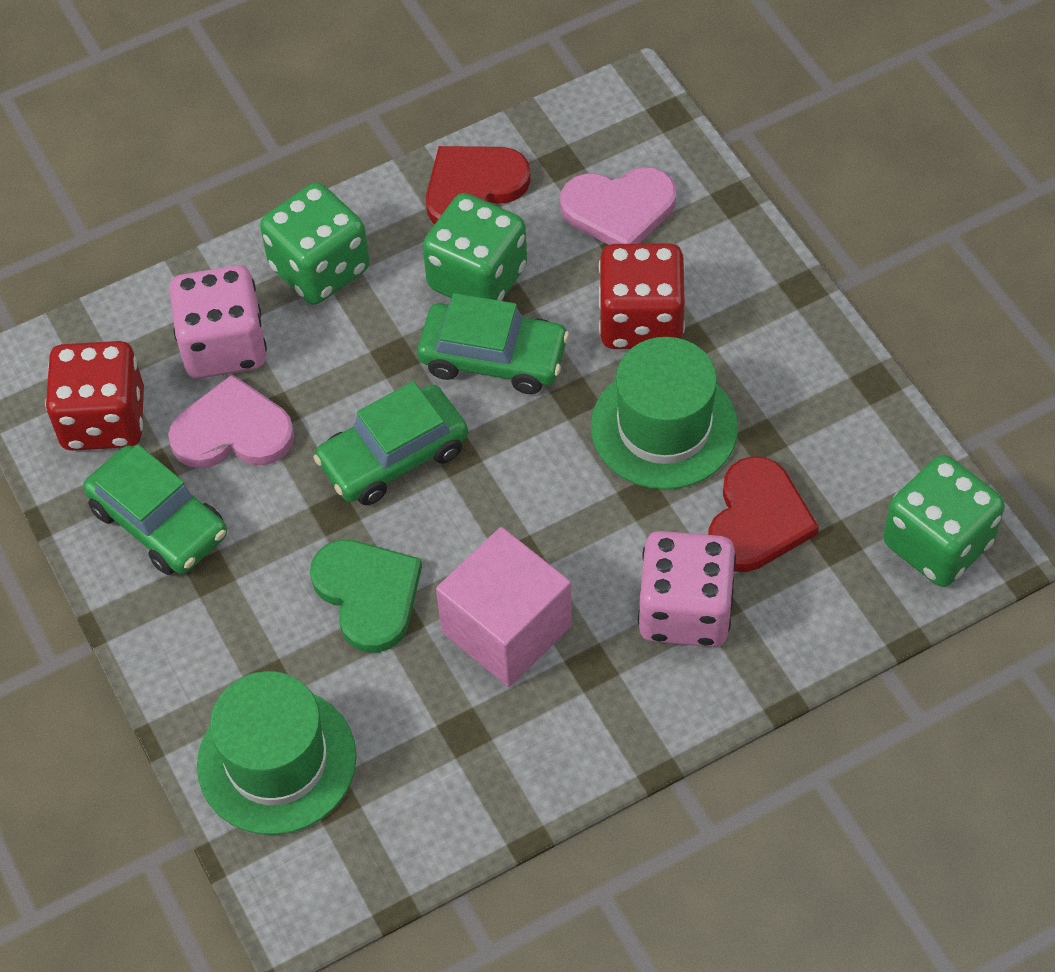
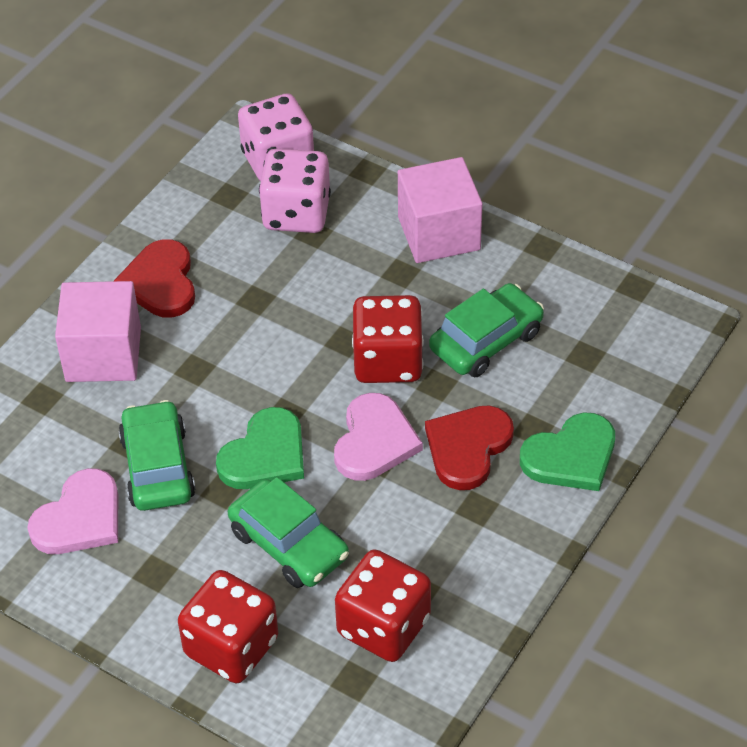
green dice: 3 -> 0
green hat: 2 -> 0
green heart: 1 -> 2
pink cube: 1 -> 2
red dice: 2 -> 3

